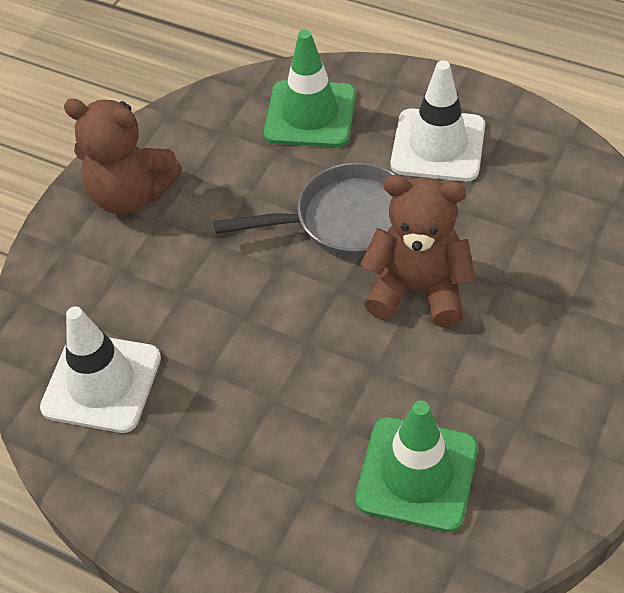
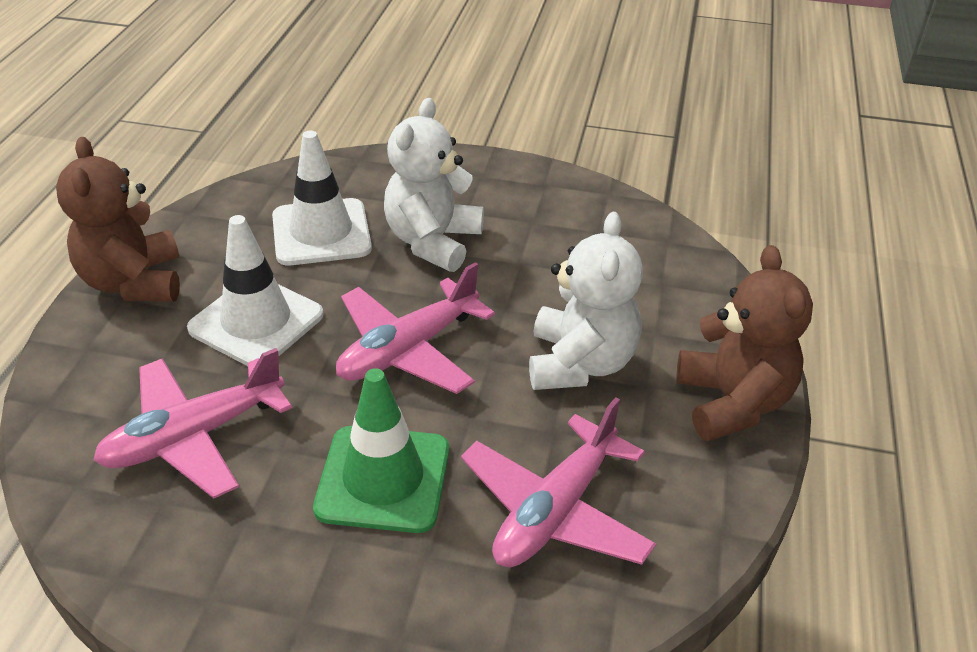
green traffic cone: 2 -> 1
grey pan: 1 -> 0
pink plane: 0 -> 3
white teddy bear: 0 -> 2

